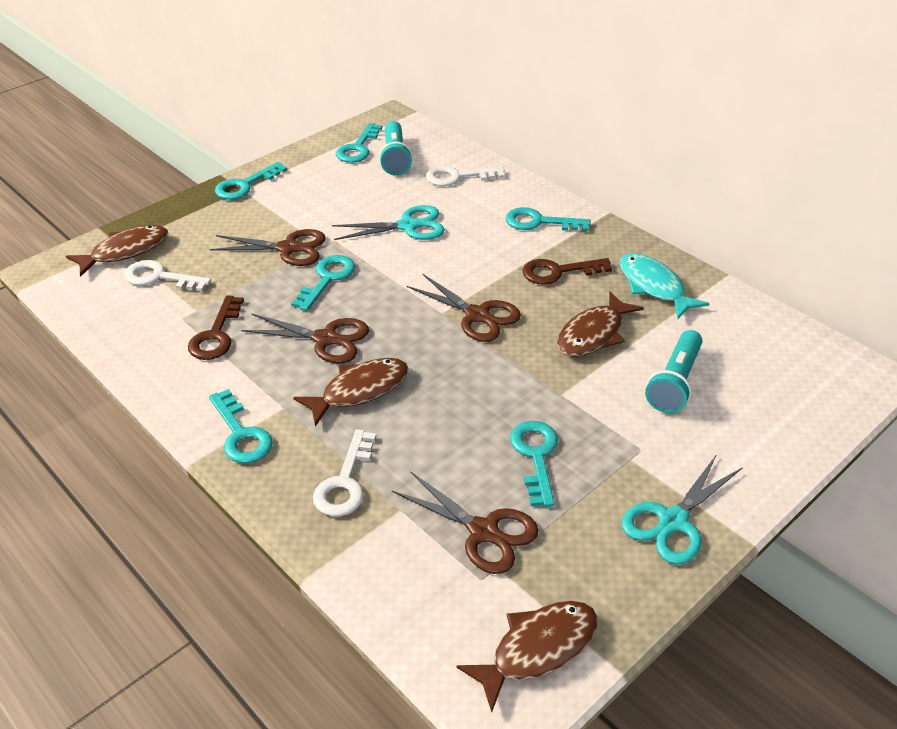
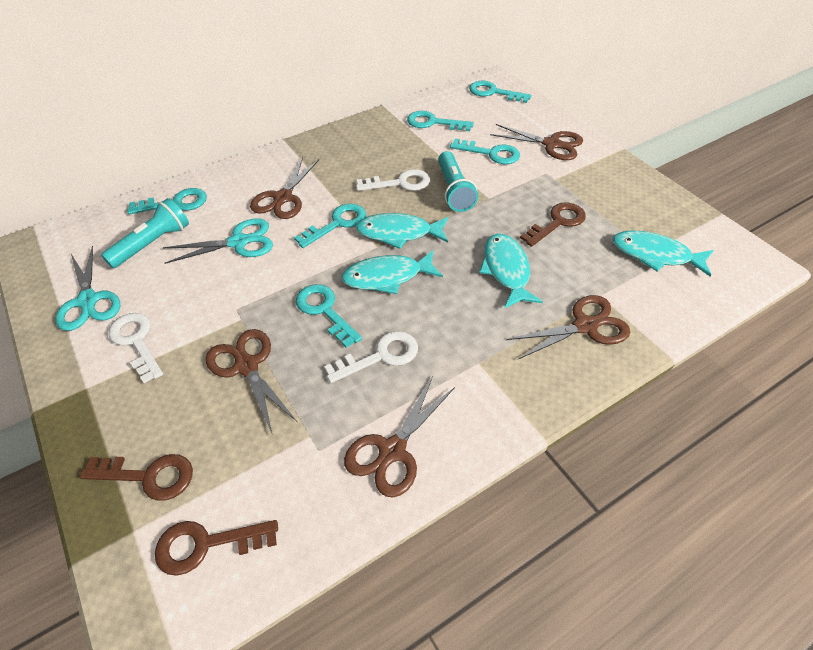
brown fish: 4 -> 0
brown key: 2 -> 3
brown scissors: 4 -> 5
turquoise fish: 1 -> 4

